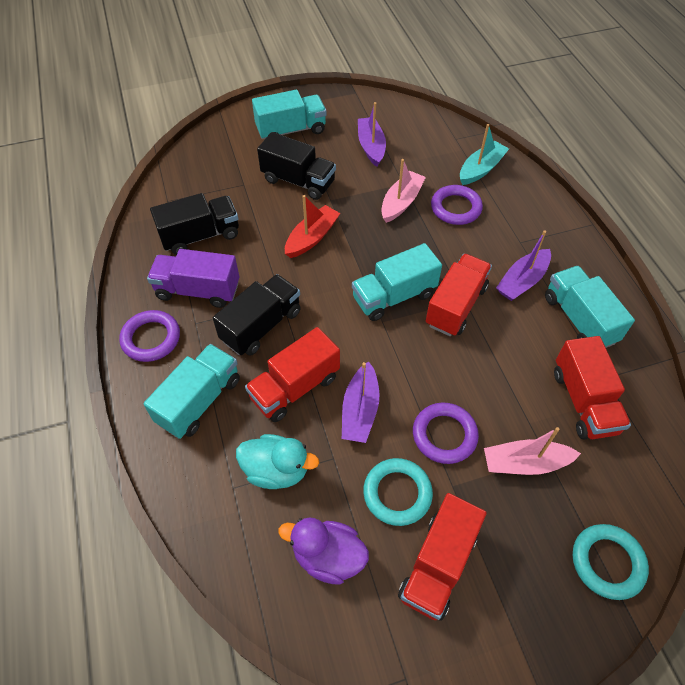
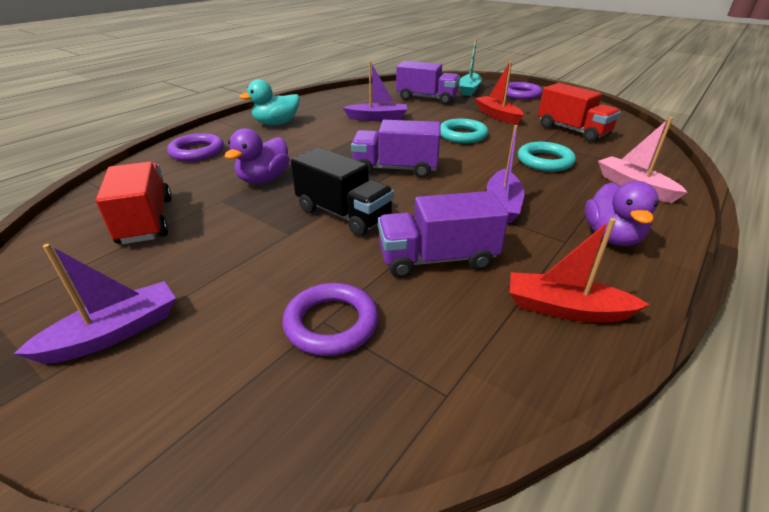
black truck: 3 -> 1
pink boat: 2 -> 1
purple duck: 1 -> 2
purple truck: 1 -> 3
red boat: 1 -> 2
red truck: 4 -> 2
turquoise truck: 4 -> 0

